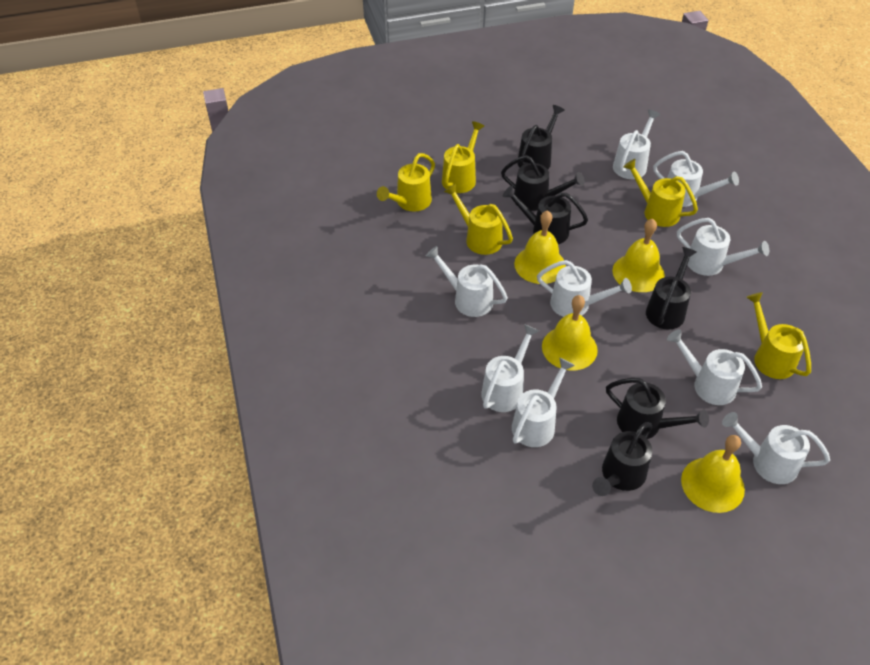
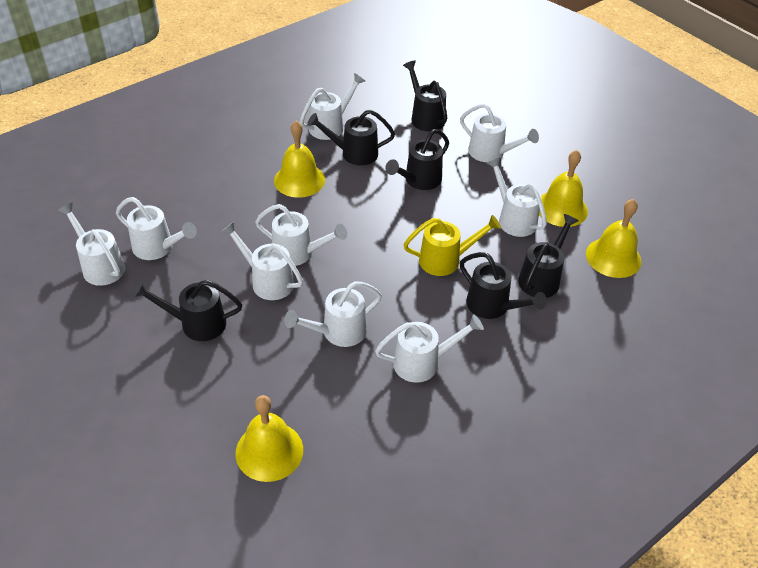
yellow watering can: 5 -> 1

